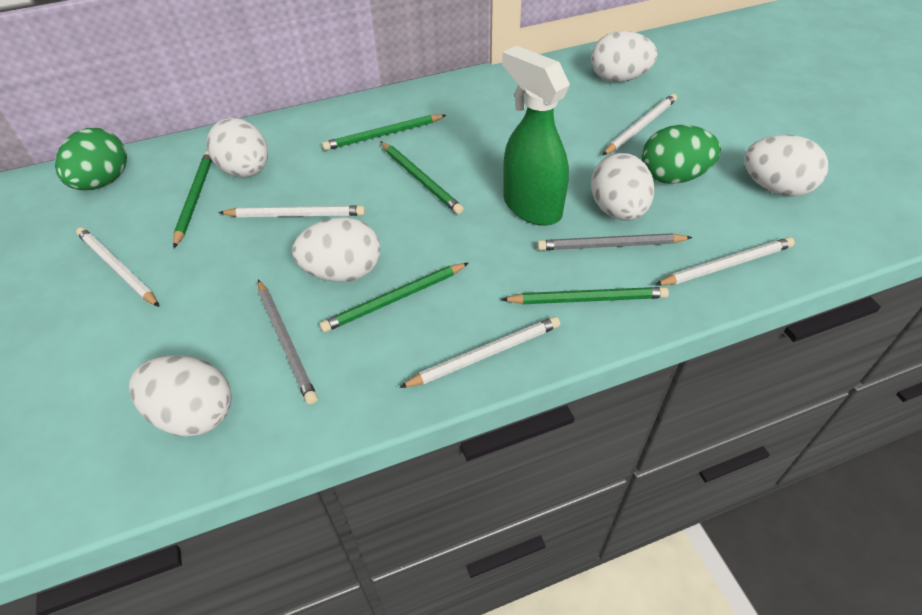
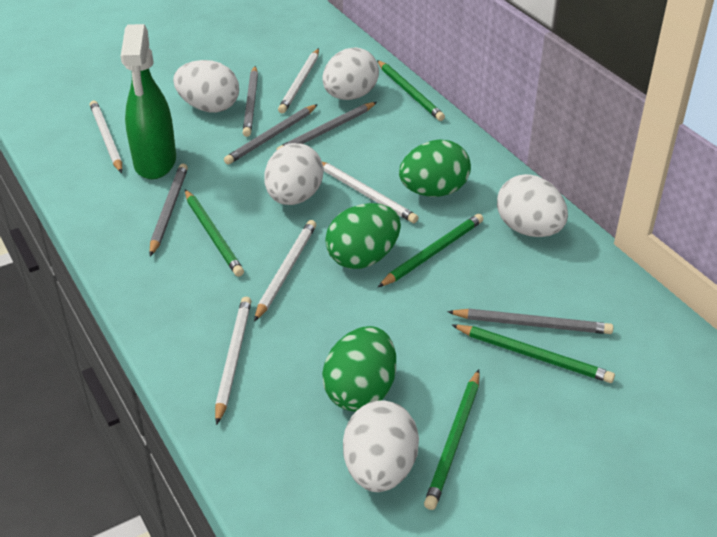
green egg: 2 -> 3
grey pencil: 2 -> 5
white egg: 6 -> 5

